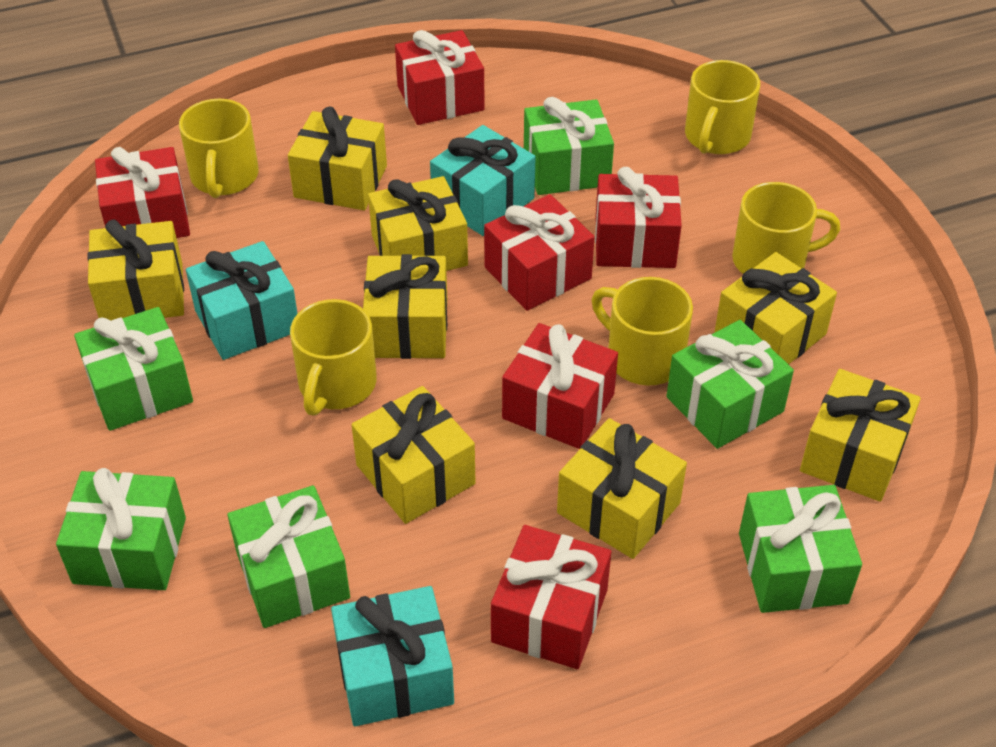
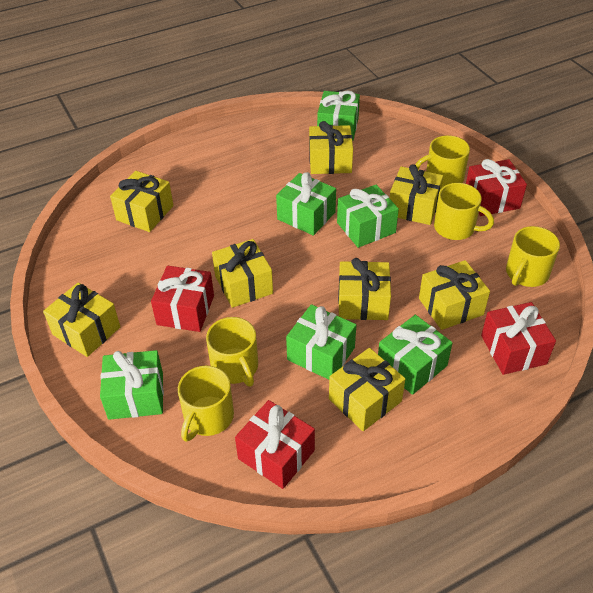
red gift: 6 -> 4
turquoise gift: 3 -> 0

